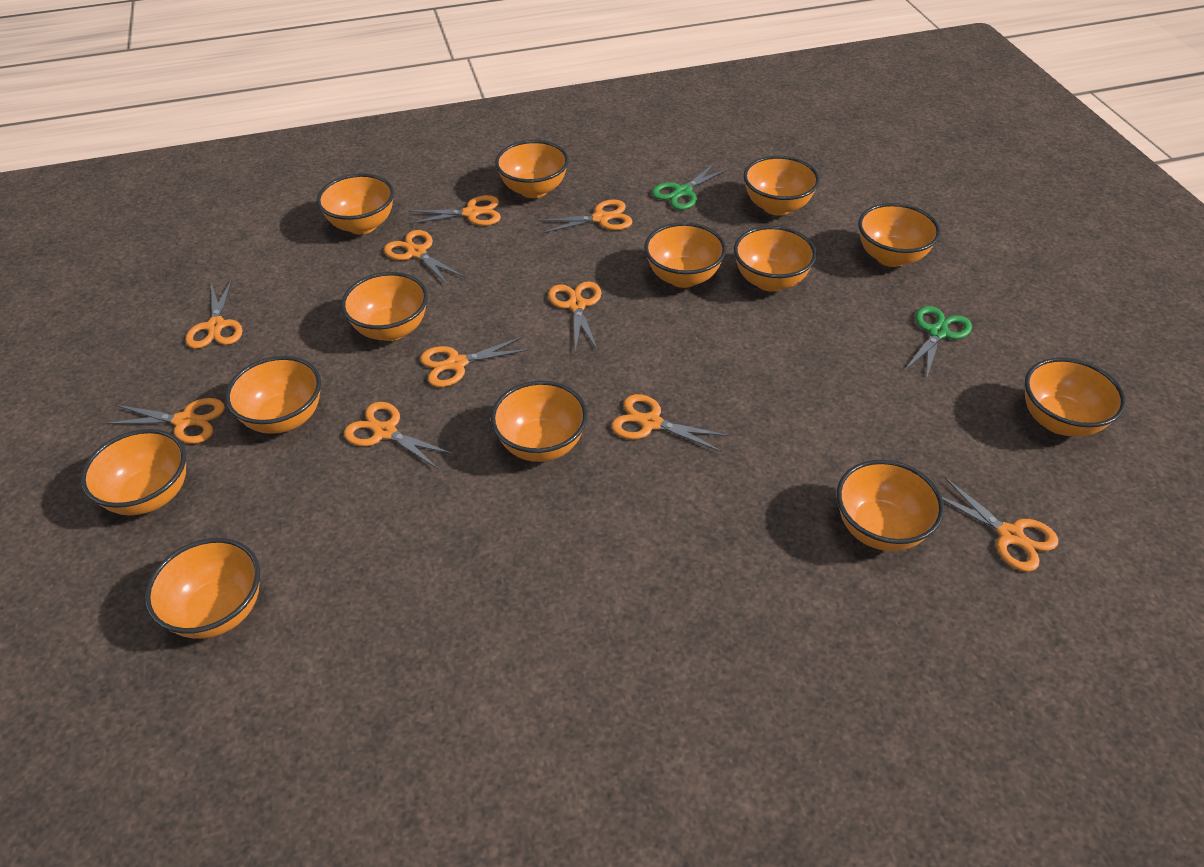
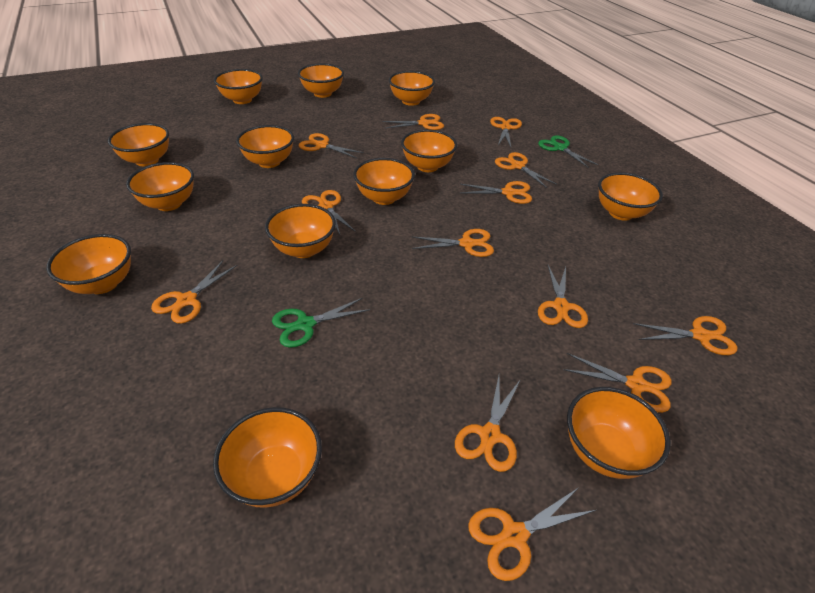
orange scissors: 10 -> 13

